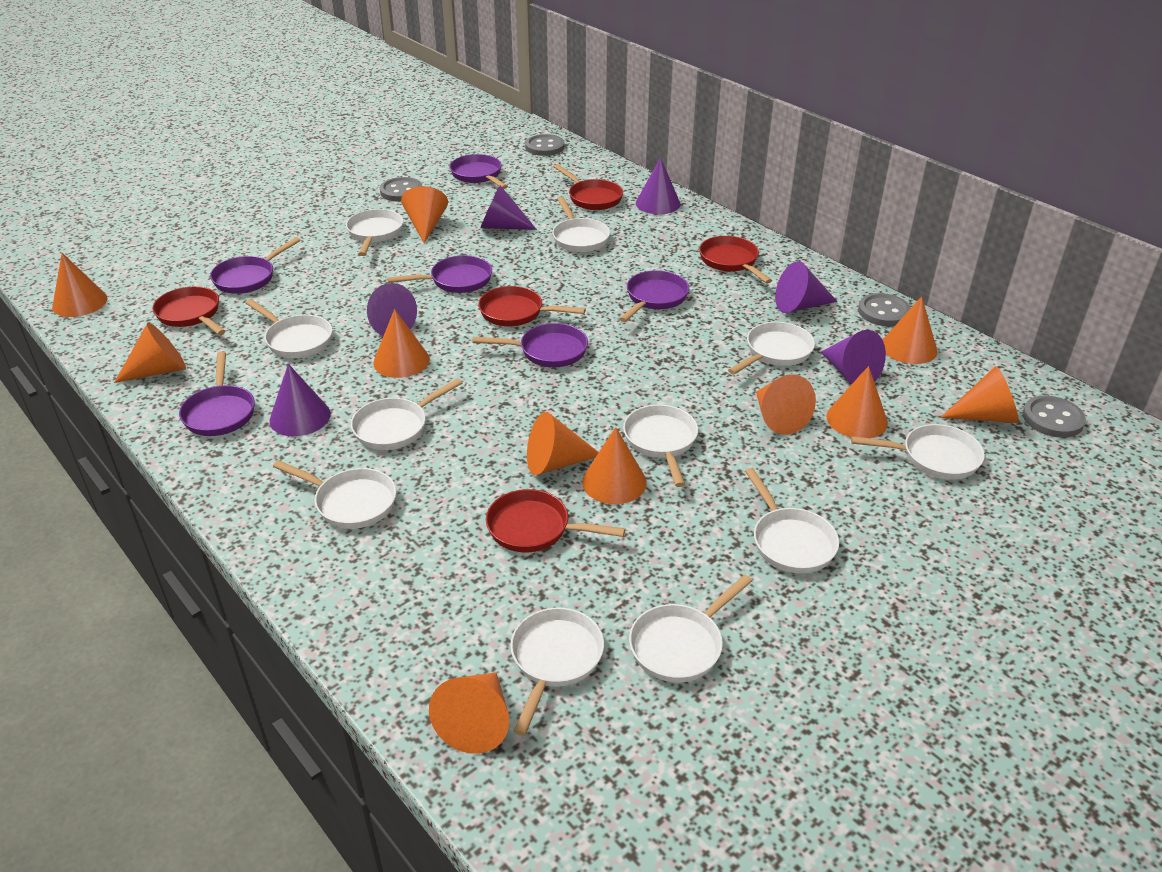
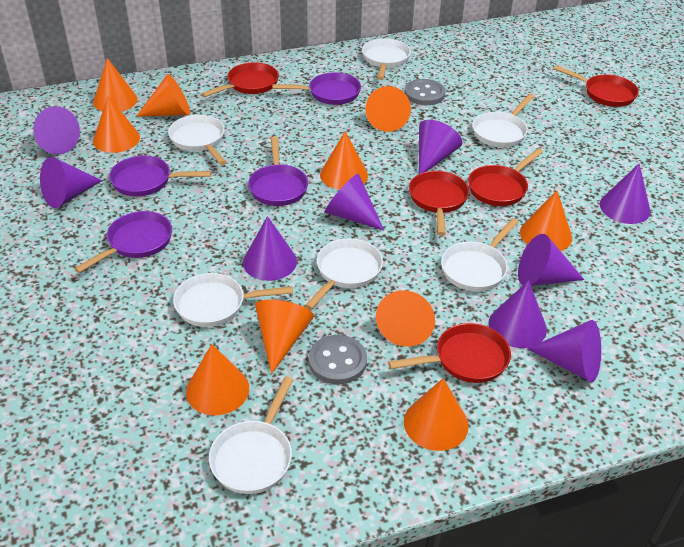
grey button: 4 -> 2
orange cone: 11 -> 10
purple cone: 6 -> 9
purple pan: 6 -> 4
white pan: 11 -> 7

